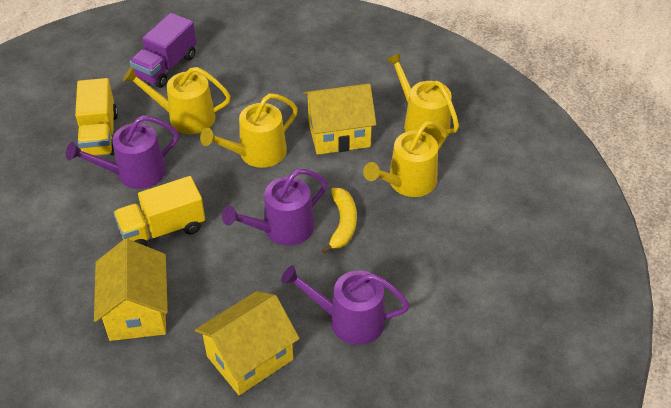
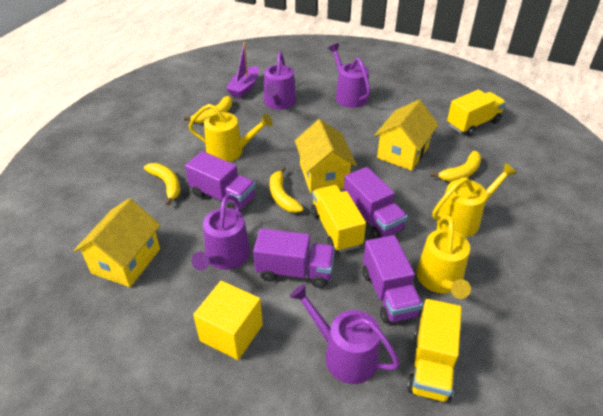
purple boat: 0 -> 1
purple truck: 1 -> 4
purple watering can: 3 -> 4
yellow banana: 1 -> 4
yellow cube: 0 -> 1
yellow truck: 2 -> 3
yellow watering can: 4 -> 3

